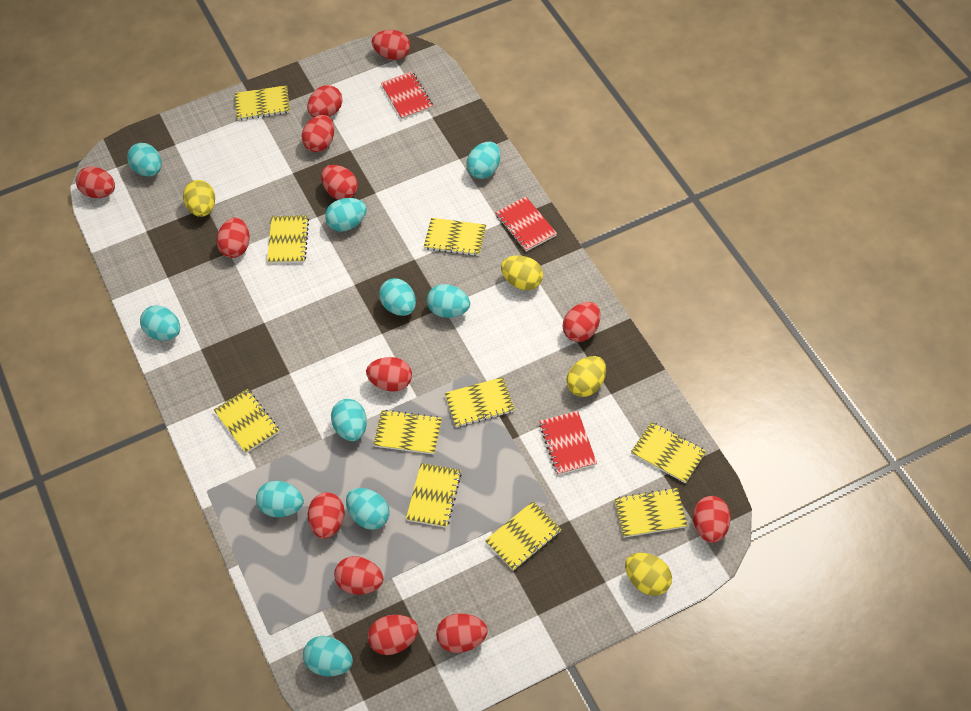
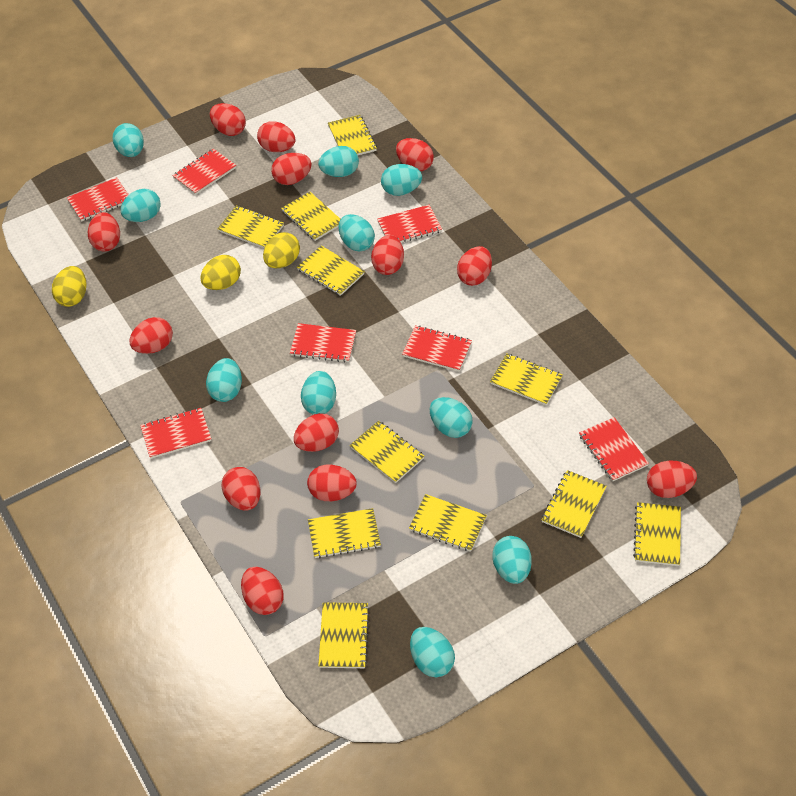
red notebook: 3 -> 7
yellow egg: 4 -> 3
yellow notebook: 10 -> 11

